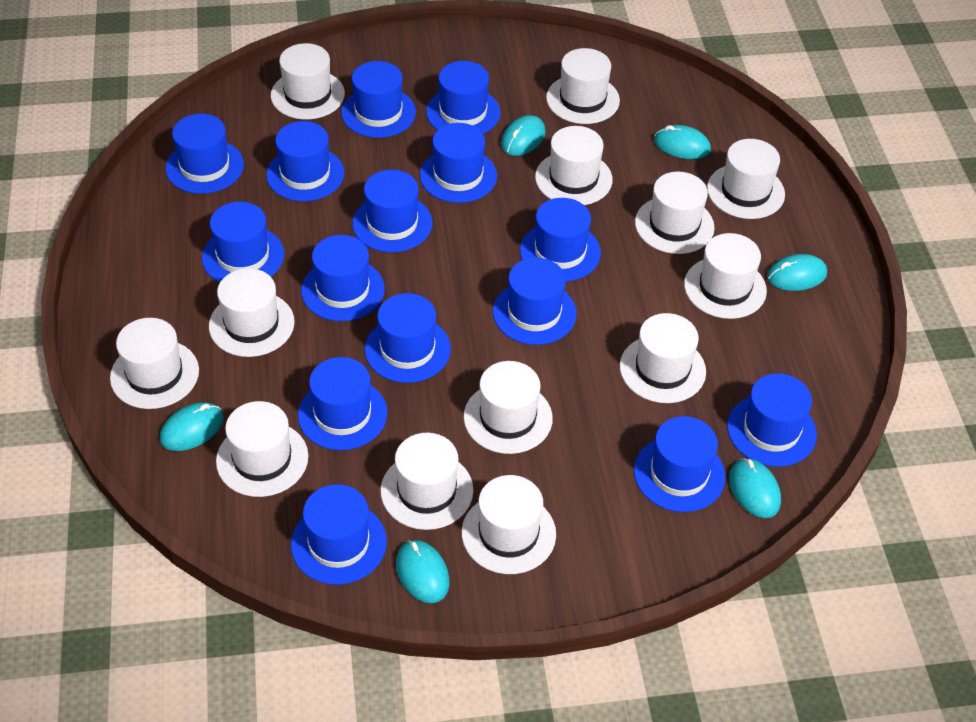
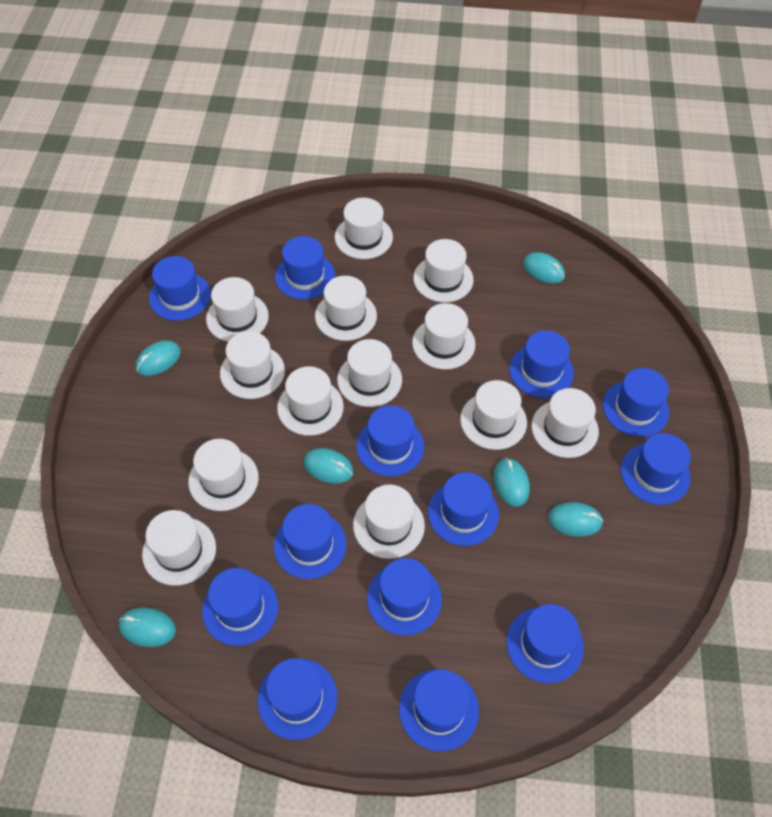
blue hat: 15 -> 13

